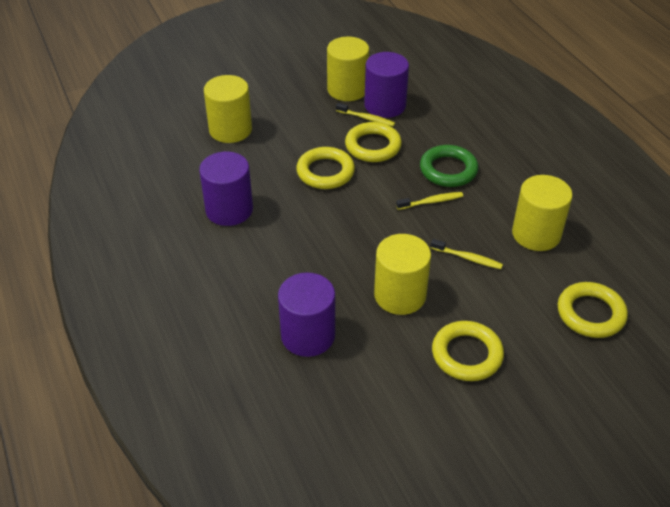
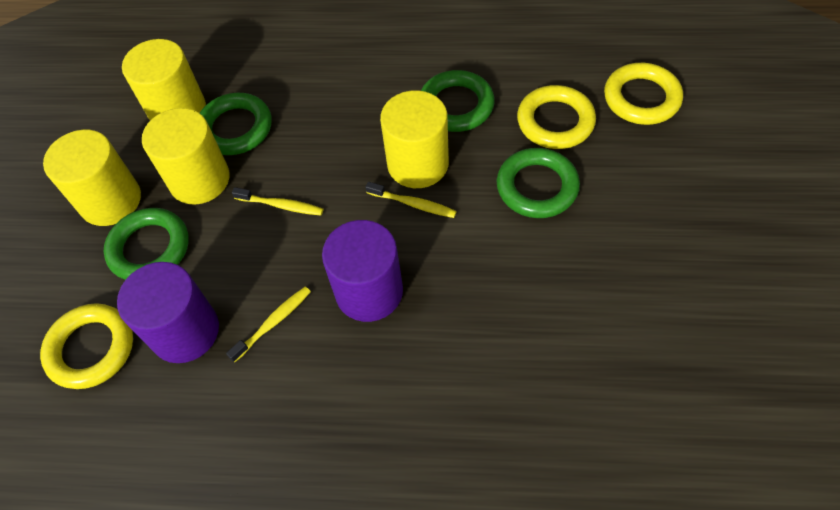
green ring: 1 -> 4
purple cylinder: 3 -> 2
yellow ring: 4 -> 3

